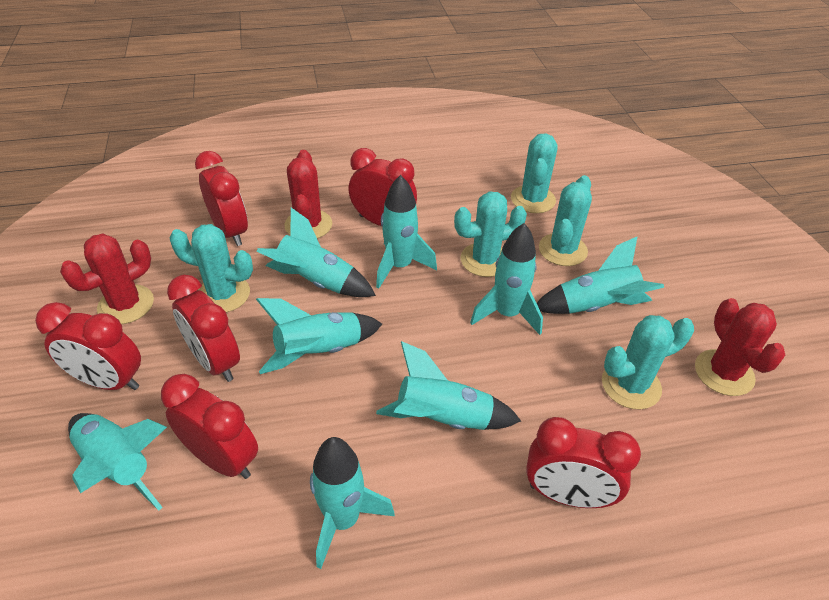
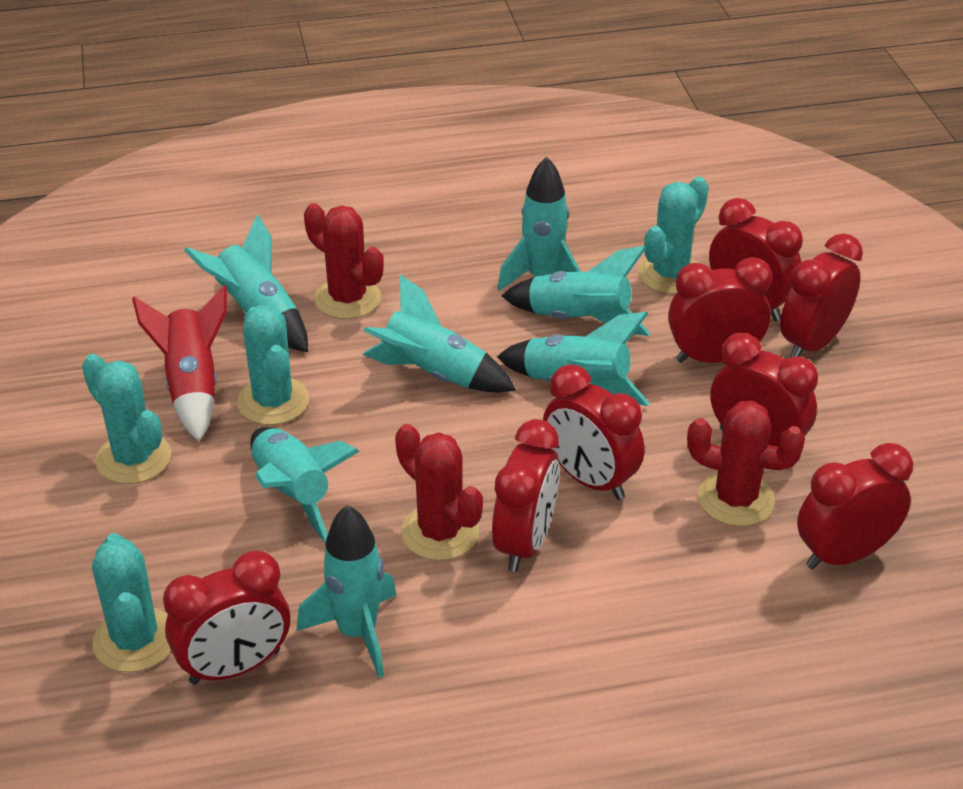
red clock: 6 -> 8
red rocket: 0 -> 1
turquoise cactus: 5 -> 4
turquoise rocket: 8 -> 7

